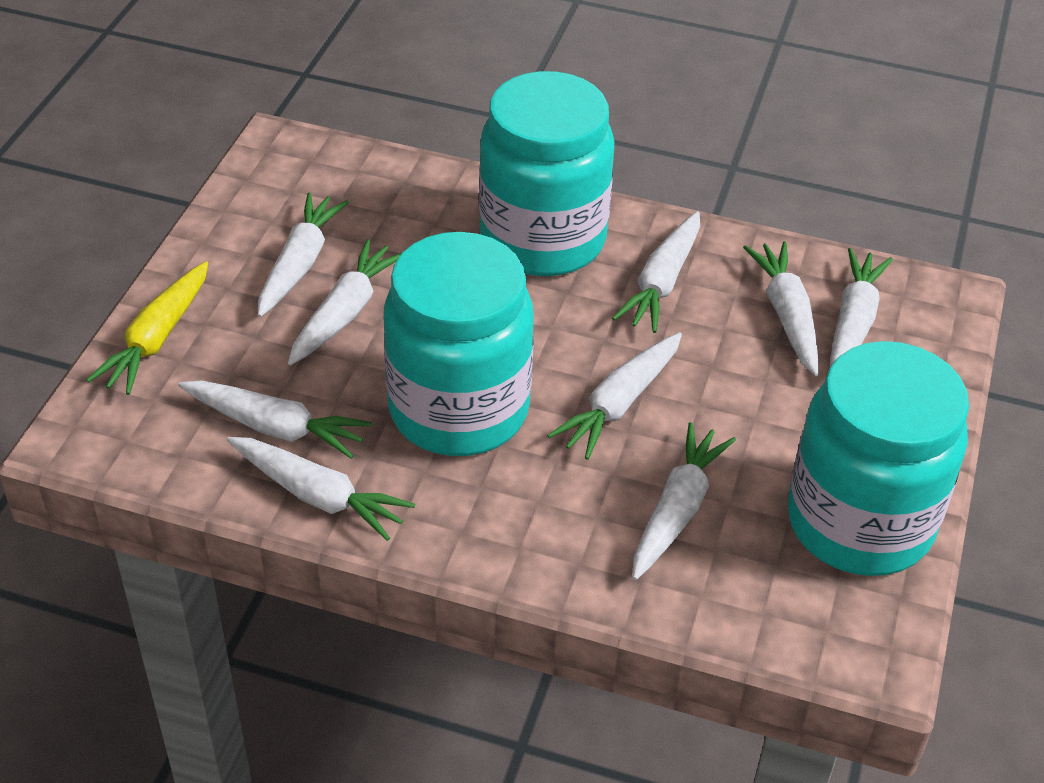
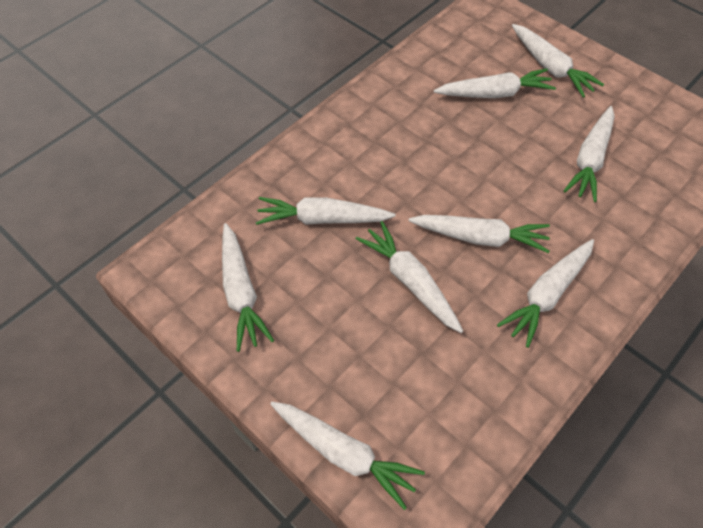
turquoise jar: 3 -> 0
yellow carrot: 1 -> 0

